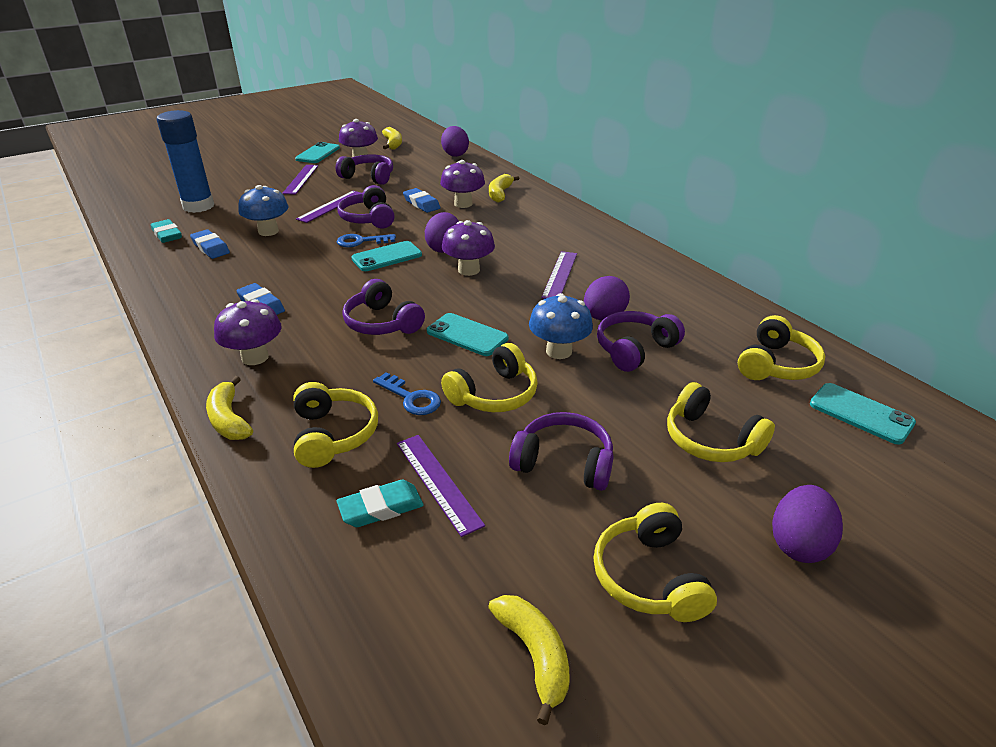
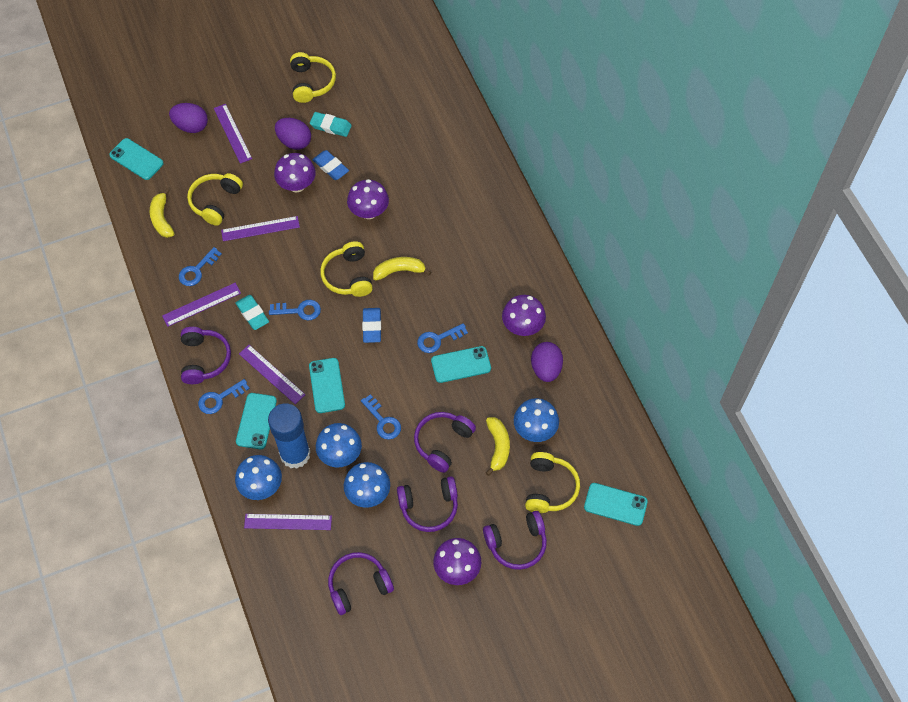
blue eraser: 3 -> 2
blue key: 2 -> 5
blue mushroom: 2 -> 4
purple egg: 4 -> 3
purple ruler: 4 -> 5
turquoise phone: 4 -> 5
yellow banana: 4 -> 3
yellow headphones: 5 -> 4

